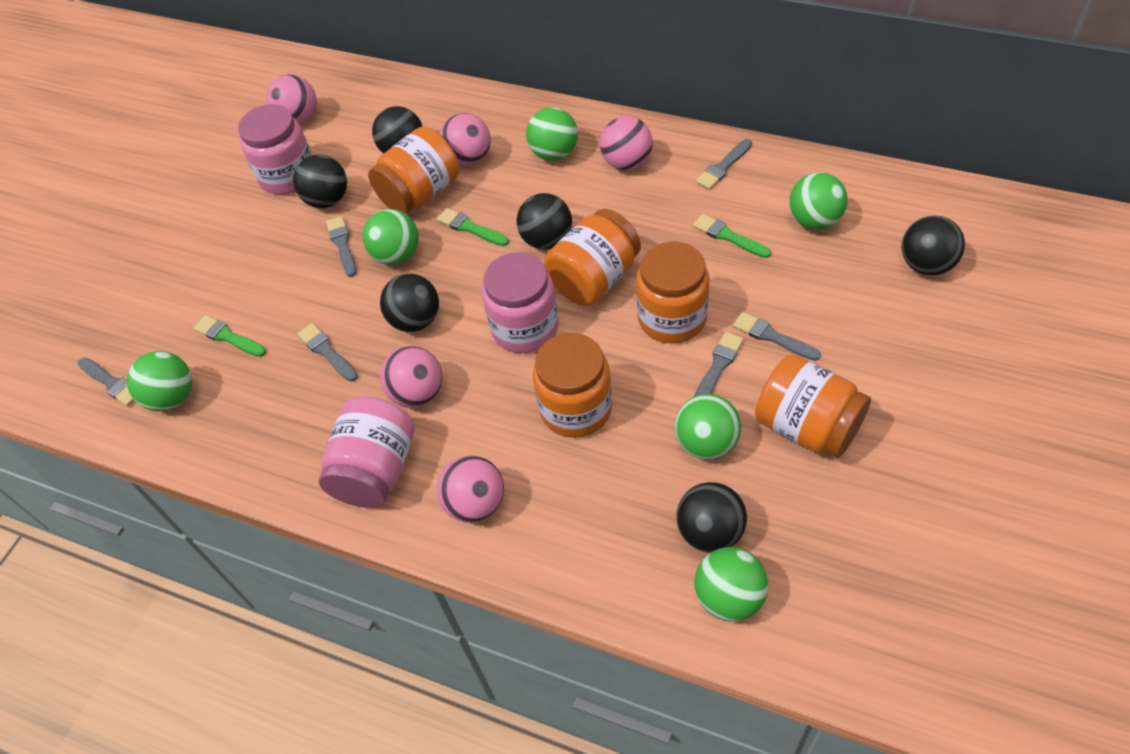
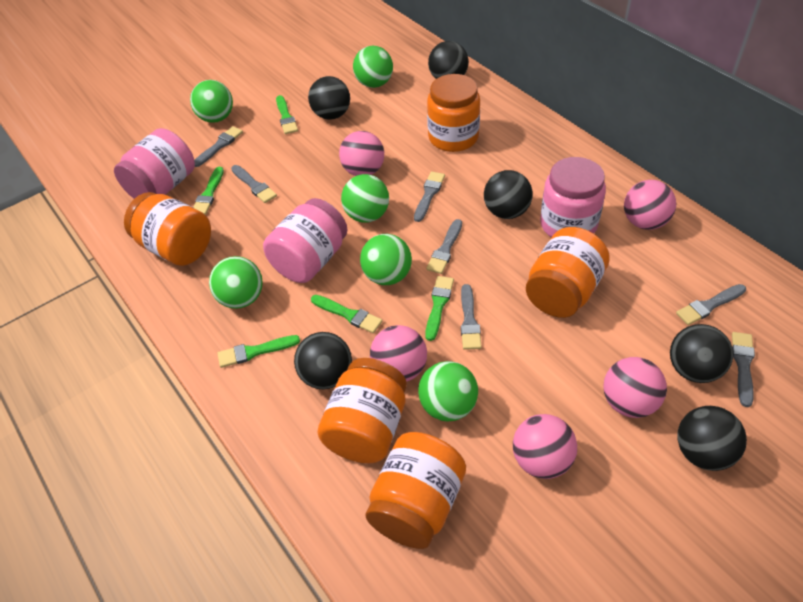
green brush: 3 -> 5
grey brush: 6 -> 7

